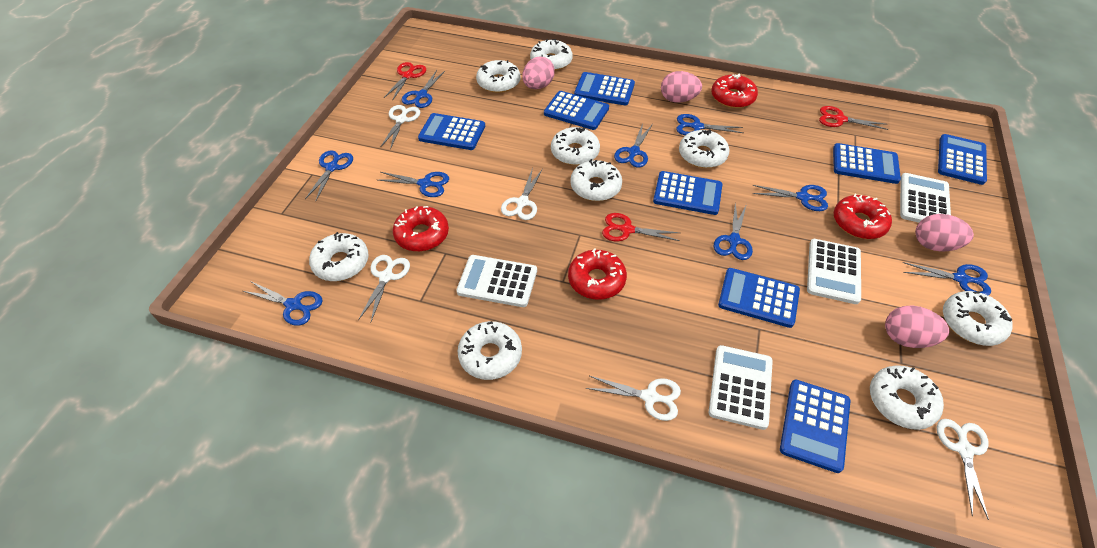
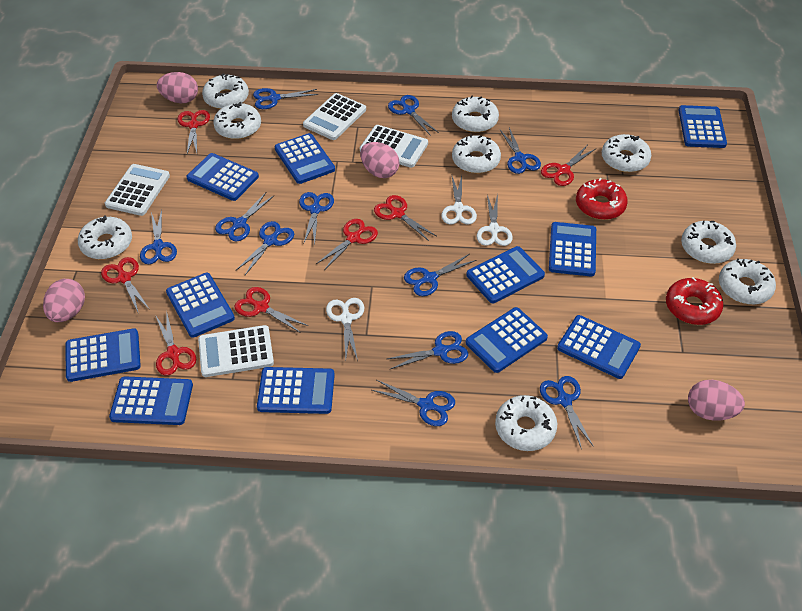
blue calculator: 8 -> 11
blue scissors: 9 -> 11
red donut: 4 -> 2
red scissors: 3 -> 7
white scissors: 5 -> 3

